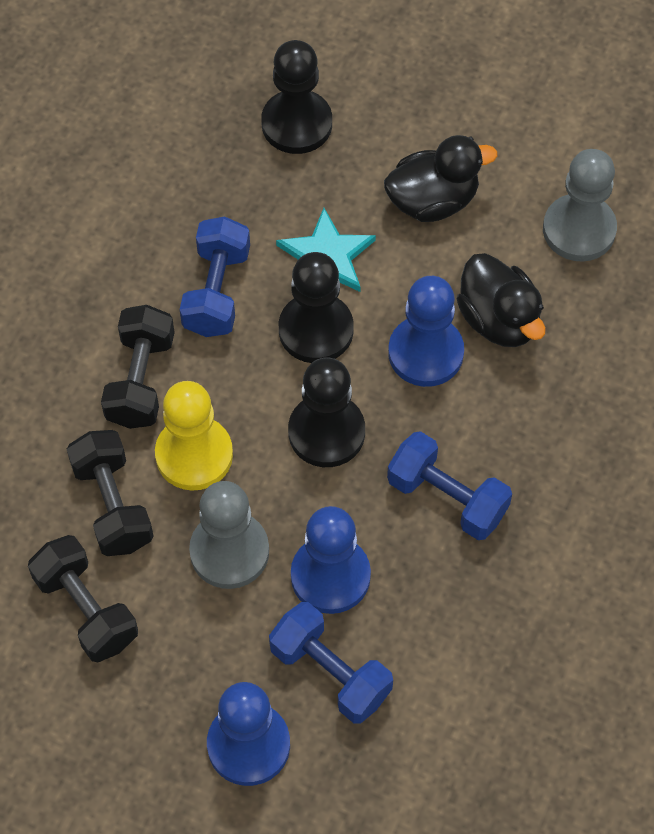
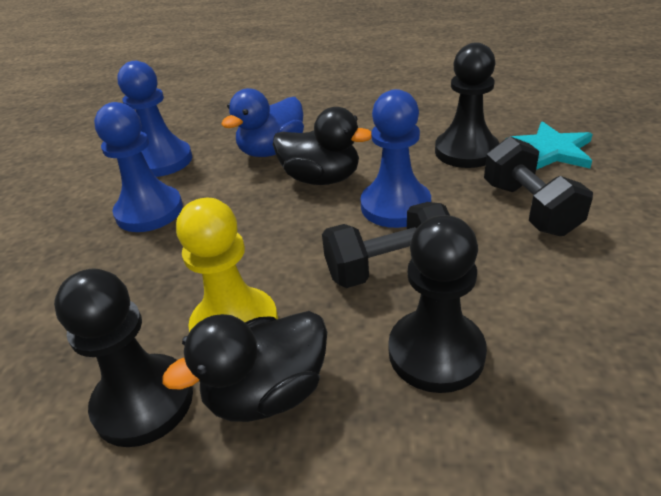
black dumbbell: 3 -> 2
blue duck: 0 -> 1
blue dumbbell: 3 -> 0
grey pawn: 2 -> 0

